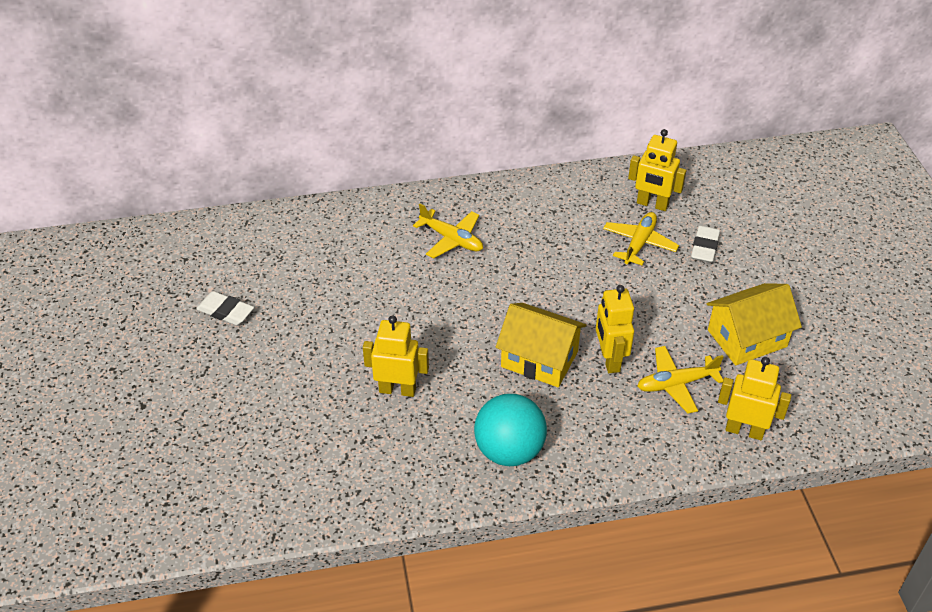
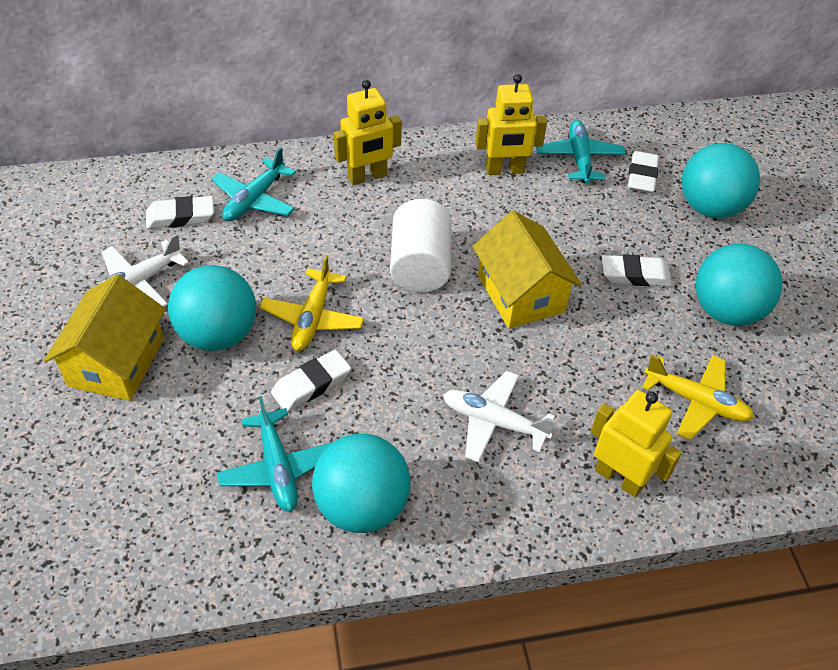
turquoise ball: 1 -> 4
turquoise plane: 0 -> 3
white cylinder: 0 -> 1
white eraser: 2 -> 4
white plane: 0 -> 2
yellow plane: 3 -> 2
yellow robot: 4 -> 3

